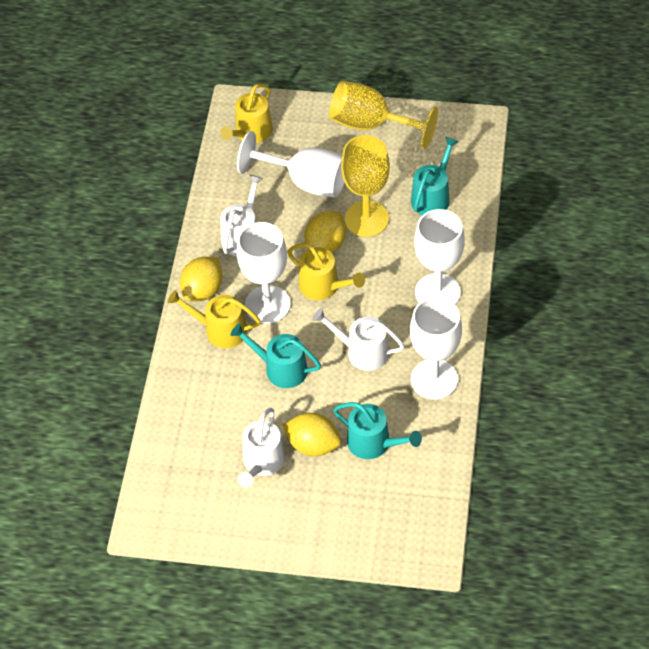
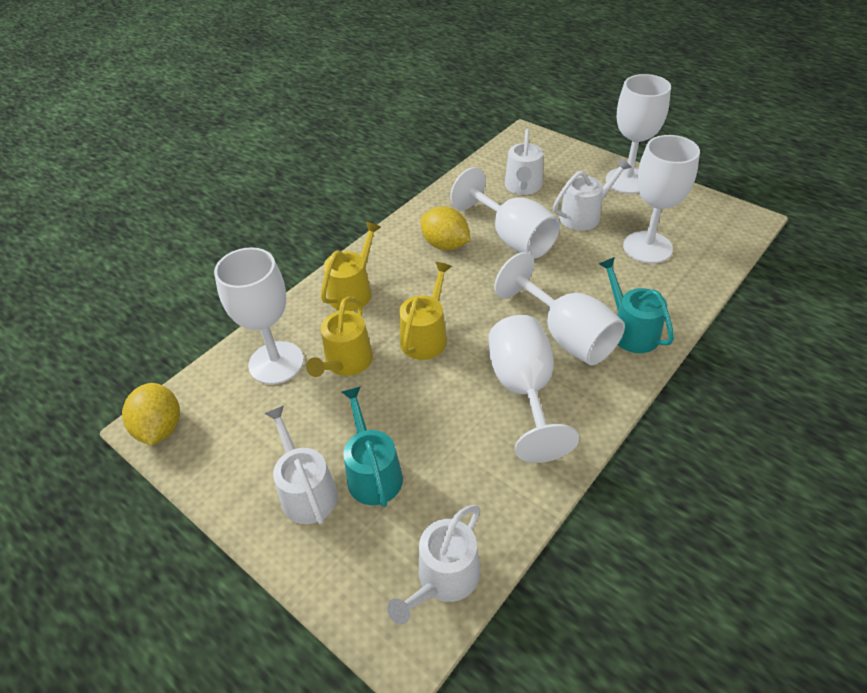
turquoise watering can: 3 -> 2
white goblet: 4 -> 6
white watering can: 3 -> 4
yellow goblet: 2 -> 0
yellow lemon: 3 -> 2

